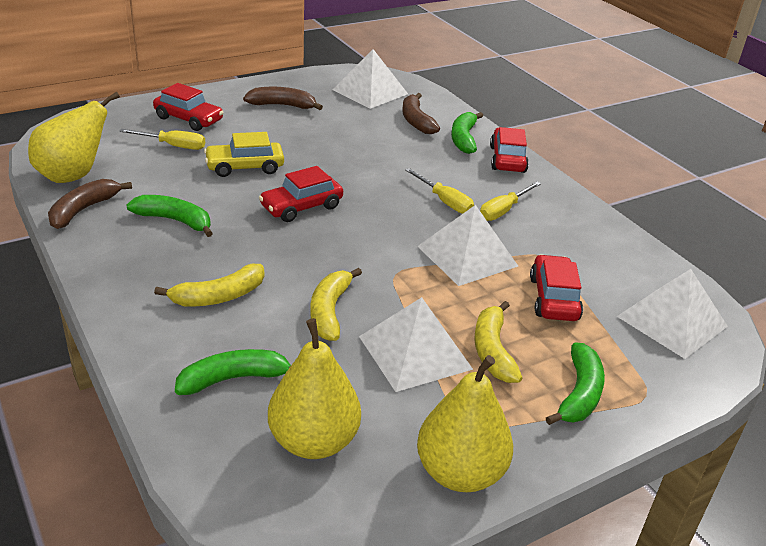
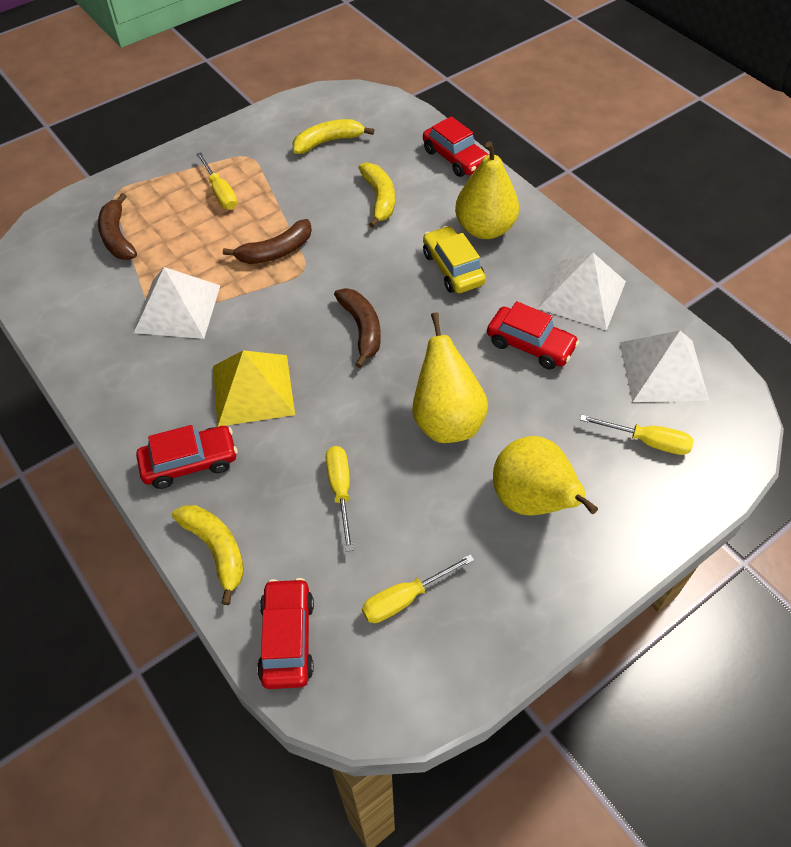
green banana: 4 -> 0
white pyramid: 4 -> 3
yellow pyramid: 0 -> 1
yellow screwdriver: 3 -> 4

